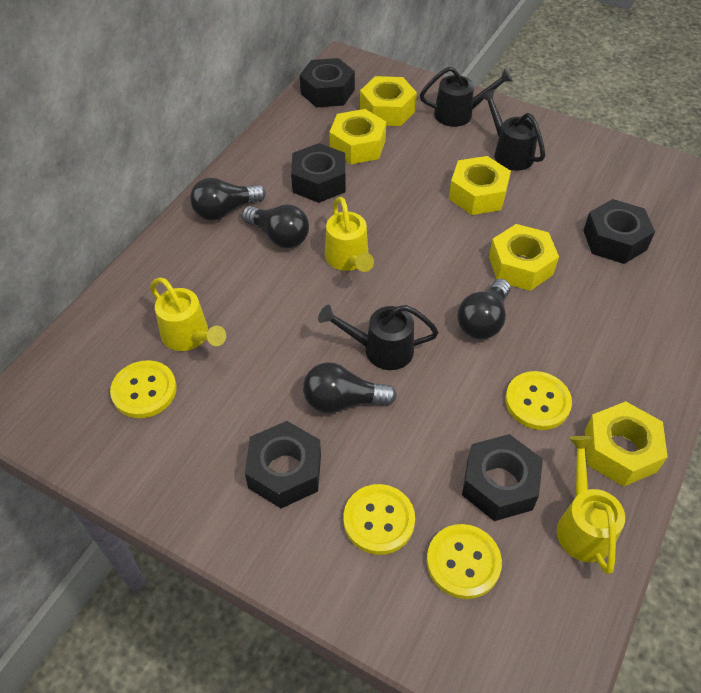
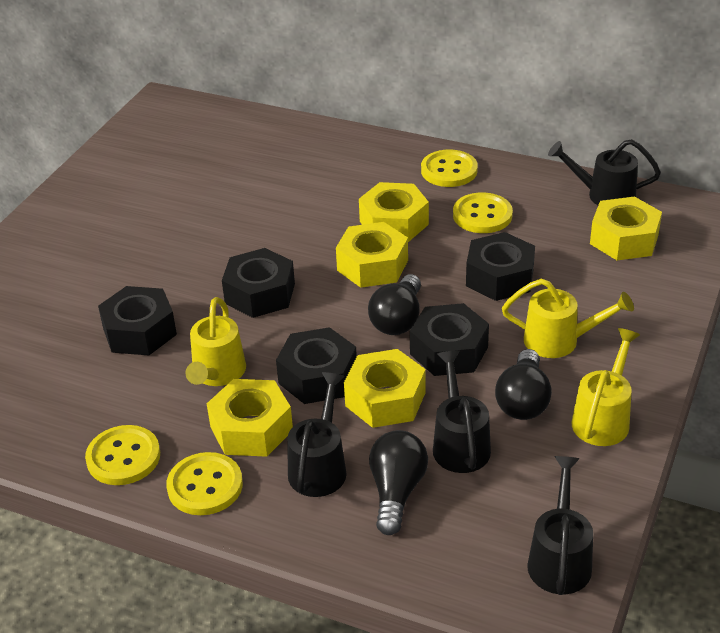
black light bulb: 4 -> 3
black watering can: 3 -> 4

